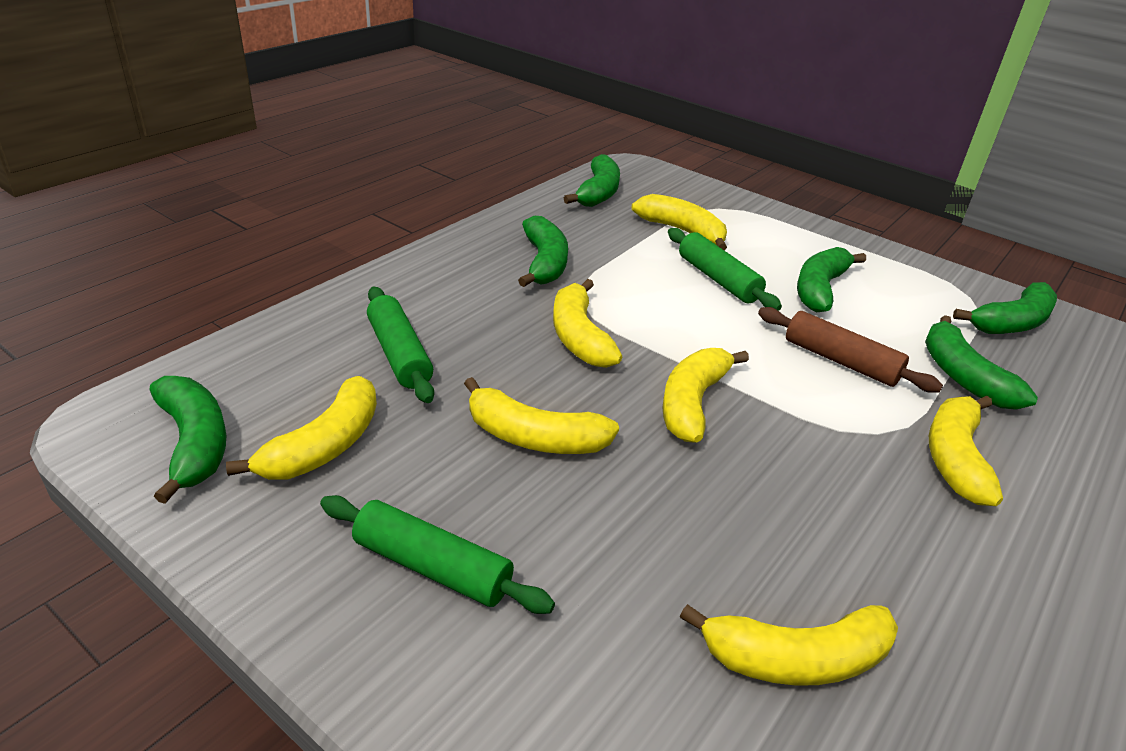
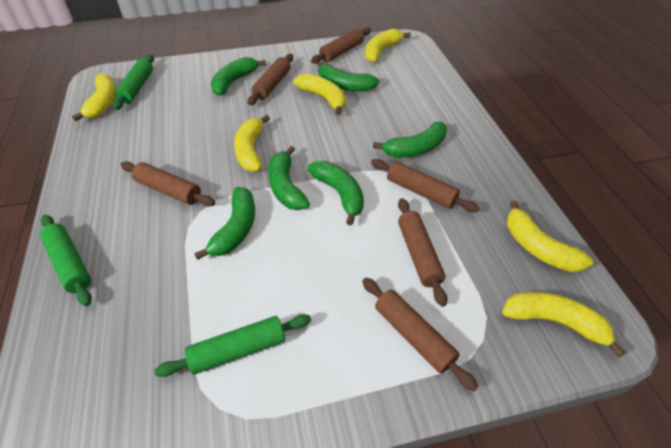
brown rolling pin: 1 -> 6
yellow banana: 7 -> 6

